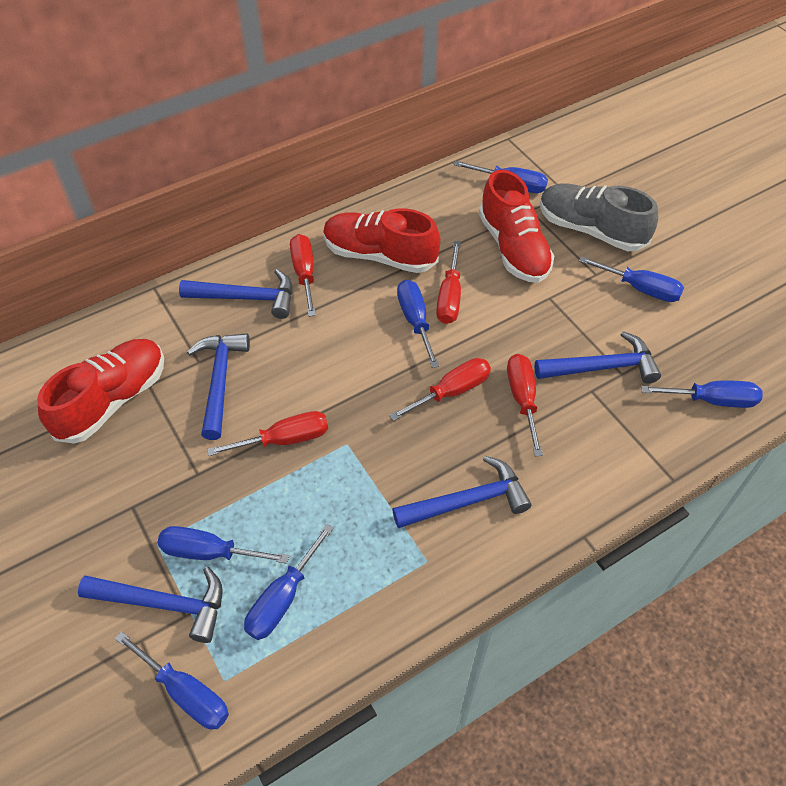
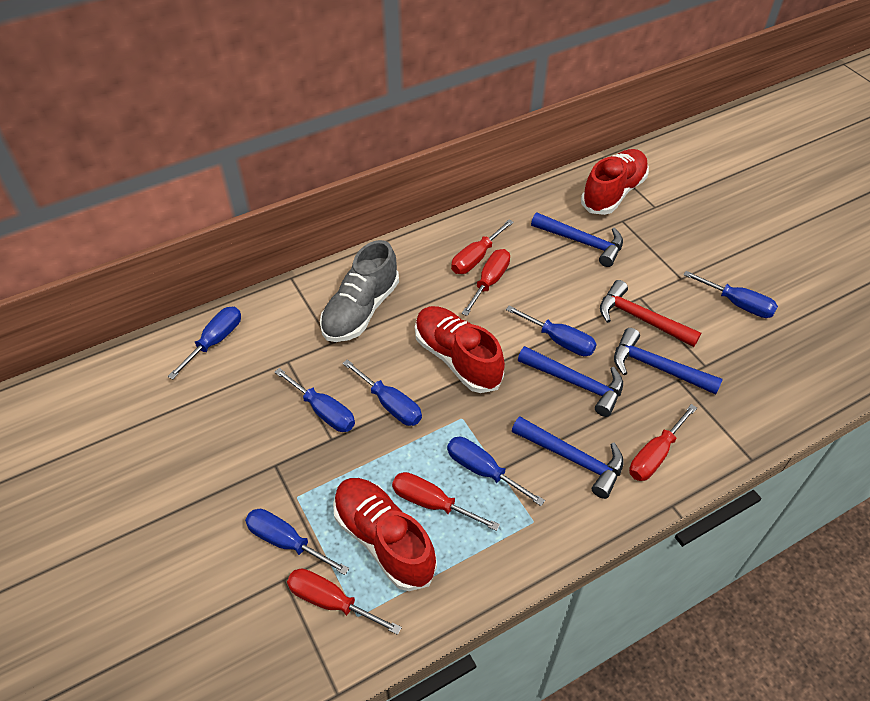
blue hammer: 5 -> 4
red hammer: 0 -> 1

